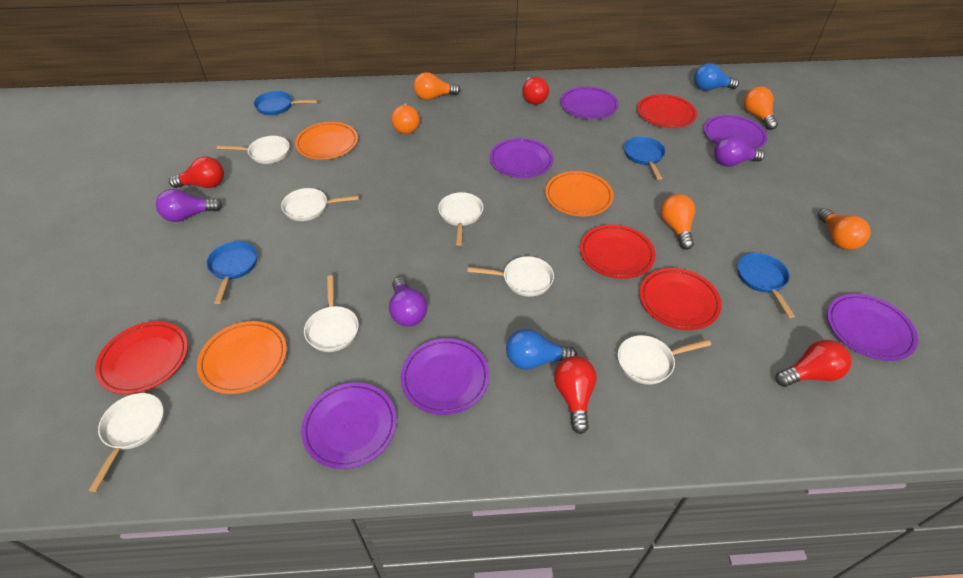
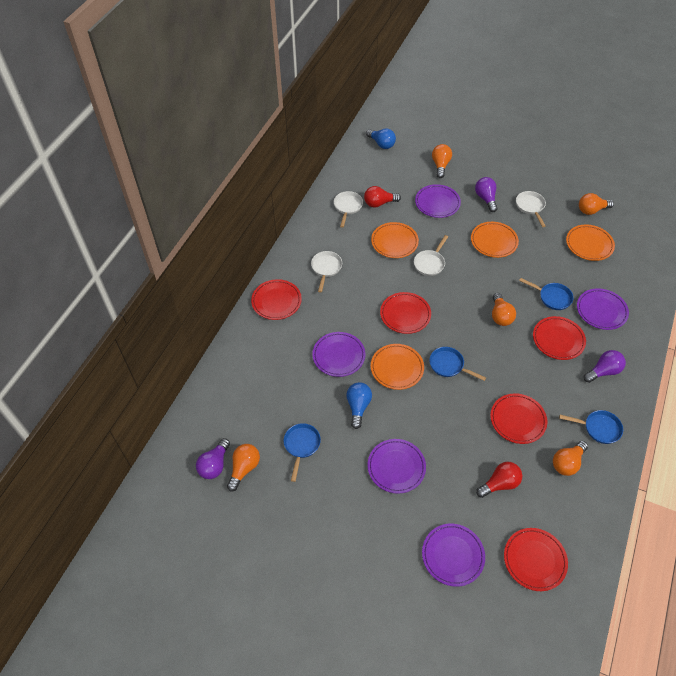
orange plate: 3 -> 4
purple plate: 6 -> 5
red light bulb: 4 -> 2
red plate: 4 -> 5
white pan: 7 -> 4

